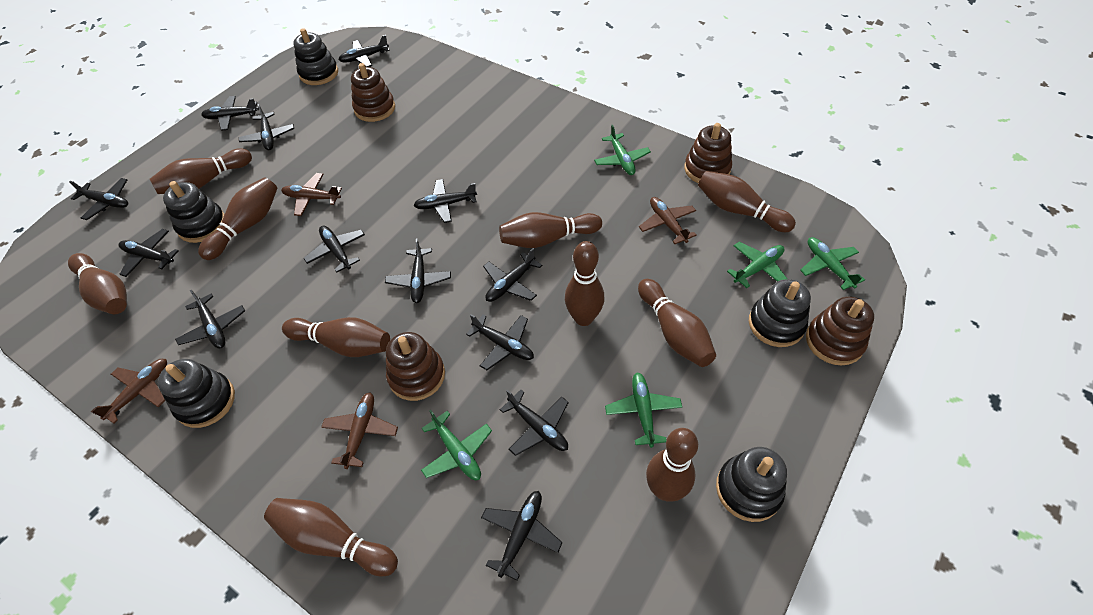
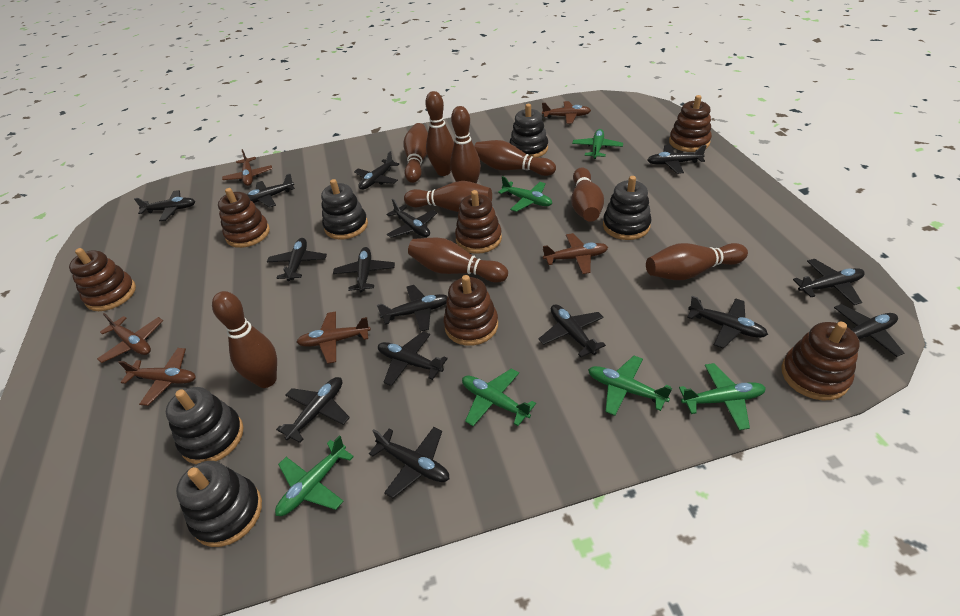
black plane: 13 -> 15
brown bowling pin: 10 -> 9
brown plane: 4 -> 6
brown stacking toy: 4 -> 6
green plane: 5 -> 6

